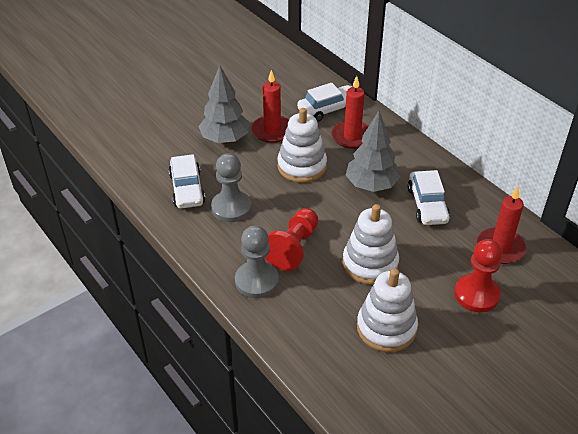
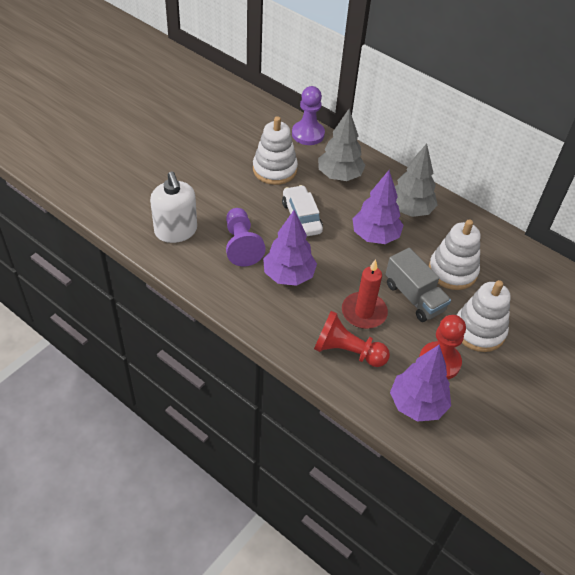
grey pawn: 2 -> 0
grey truck: 0 -> 1
purple pawn: 0 -> 2
purple tree: 0 -> 3
red candle: 3 -> 1
white car: 3 -> 1
white soap dispenser: 0 -> 1

